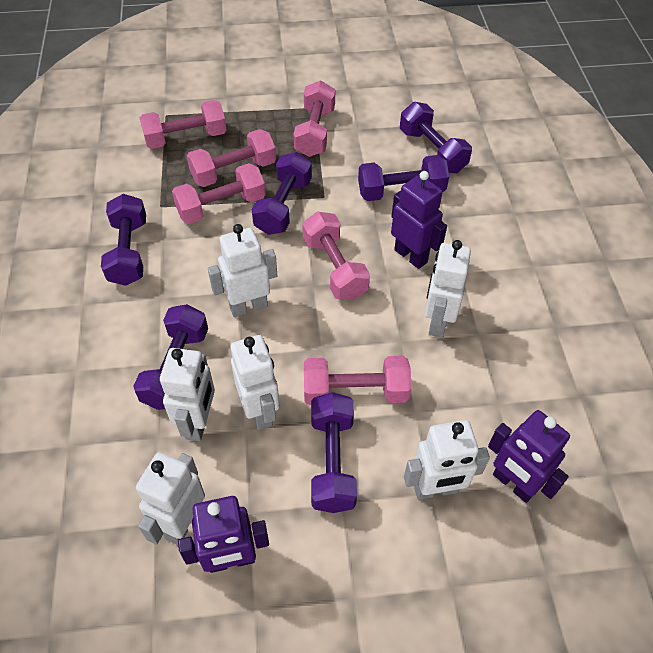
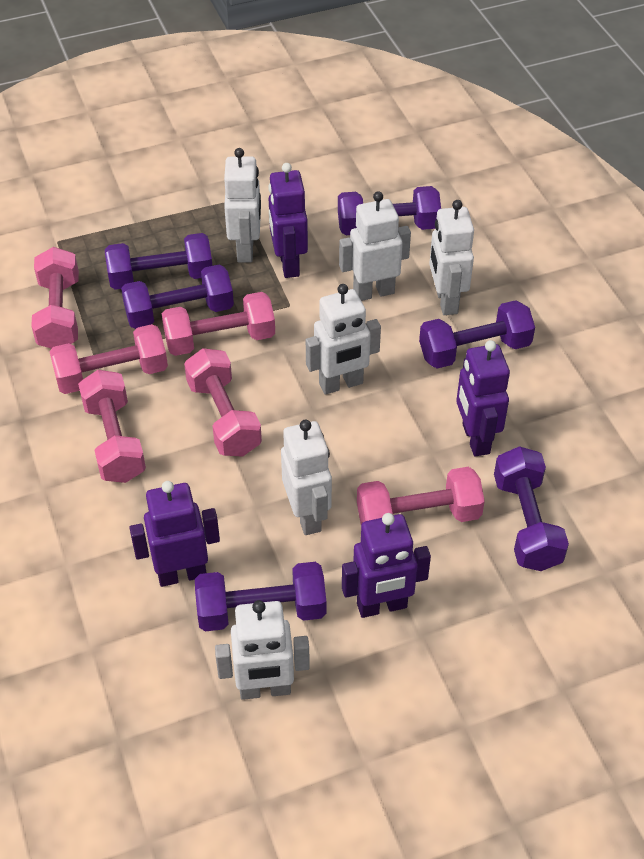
purple robot: 3 -> 4

